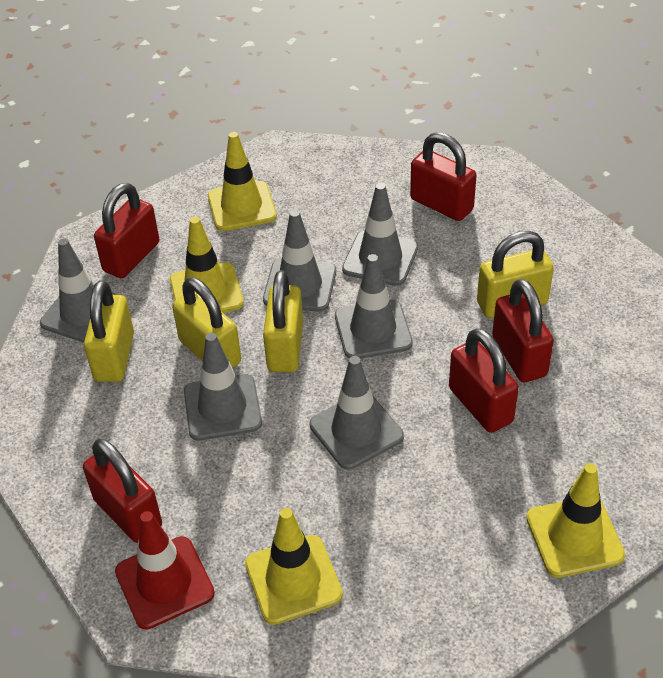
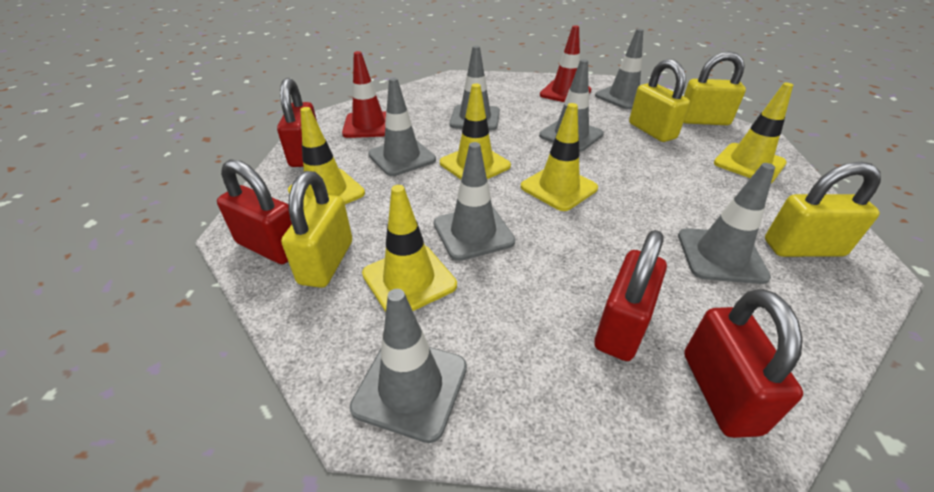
grey traffic cone: 6 -> 7
red padlock: 5 -> 4
red traffic cone: 1 -> 2
yellow traffic cone: 4 -> 5

